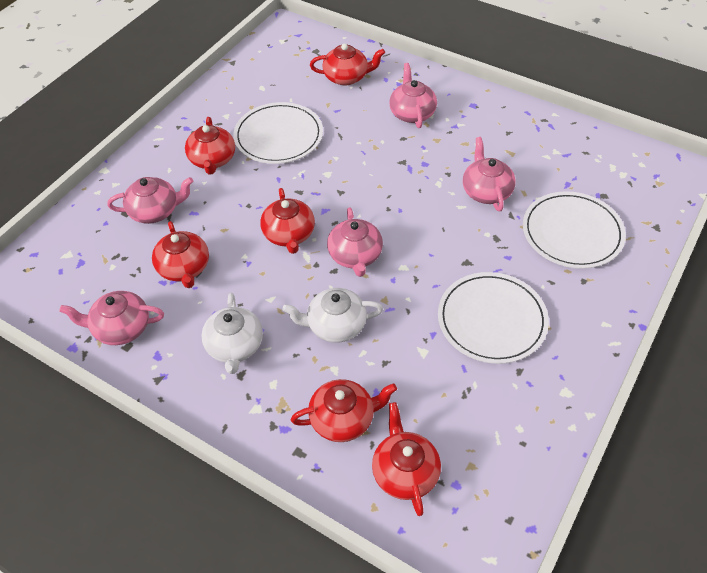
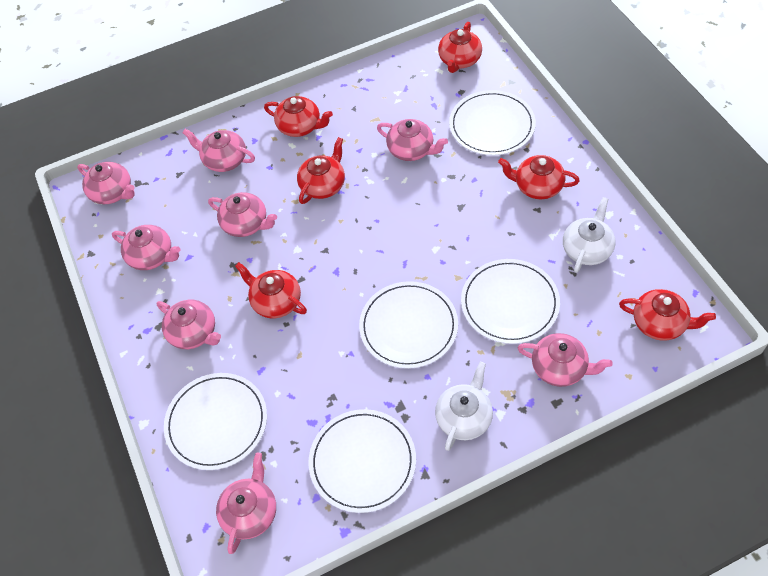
pink teapot: 5 -> 8
white plate: 3 -> 5

